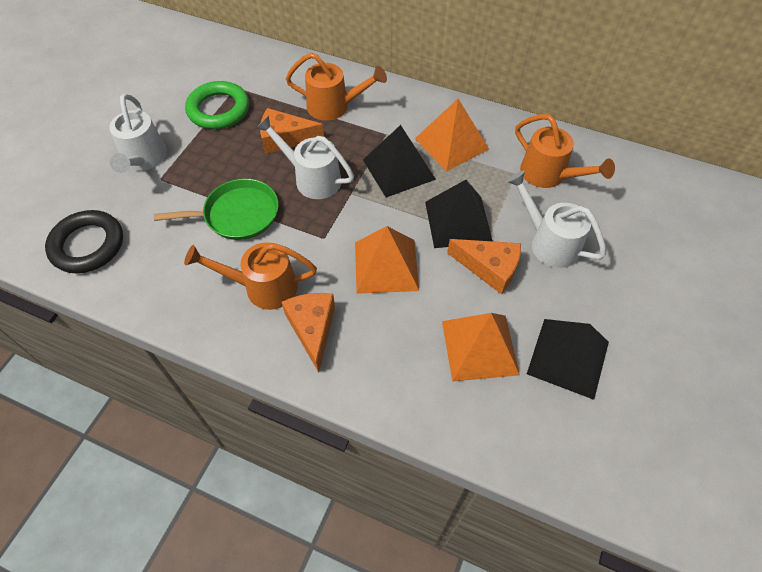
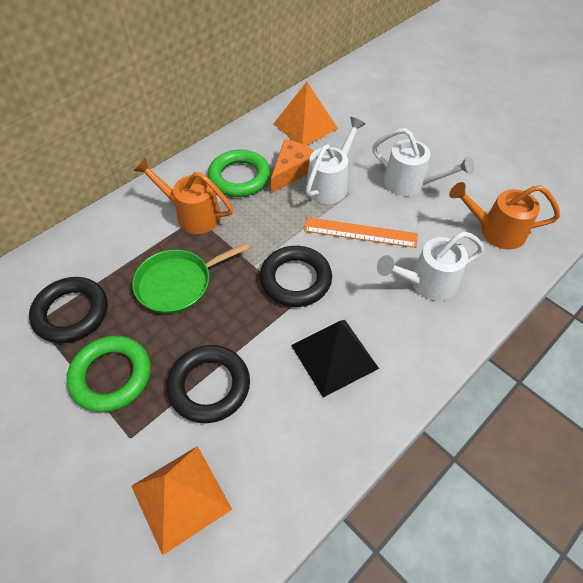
black pyramid: 3 -> 1
black ring: 1 -> 3
green ring: 1 -> 2
orange cheese: 3 -> 1
orange pyramid: 3 -> 2
orange ruler: 0 -> 1
orange watering can: 3 -> 2

